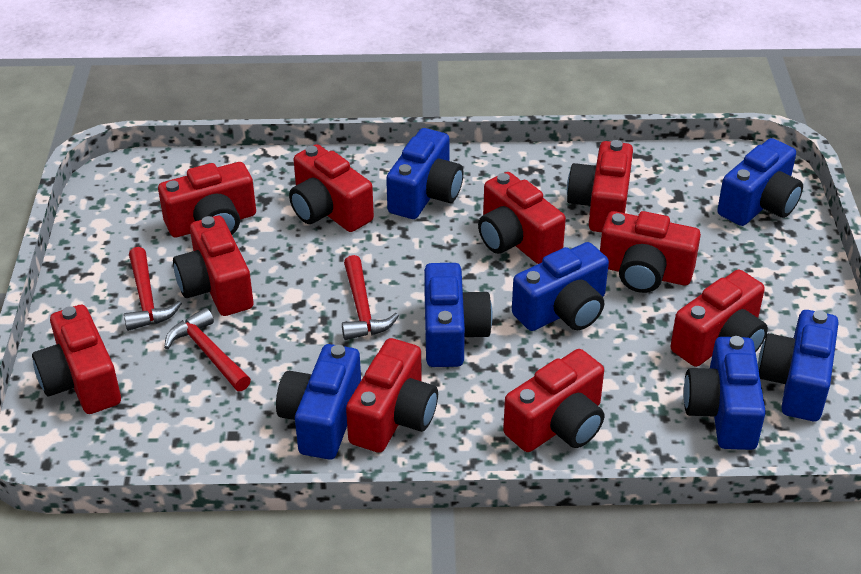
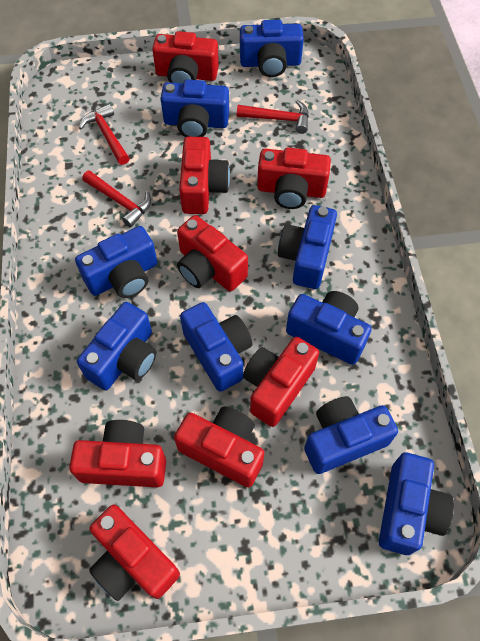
blue camera: 7 -> 9
red camera: 10 -> 8

